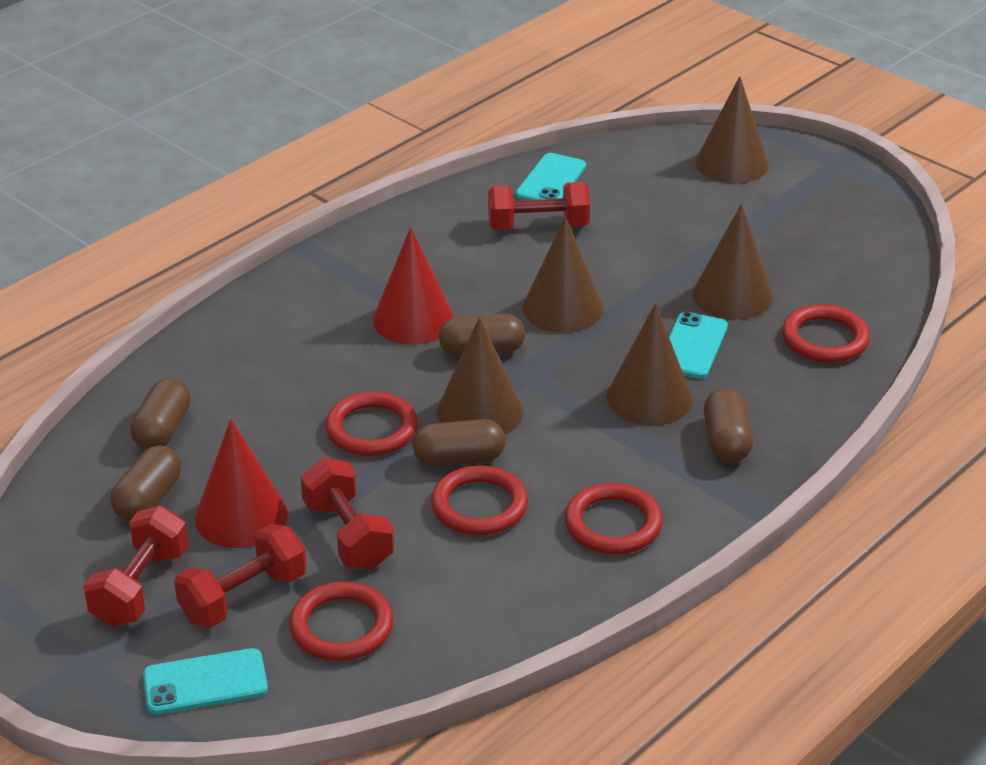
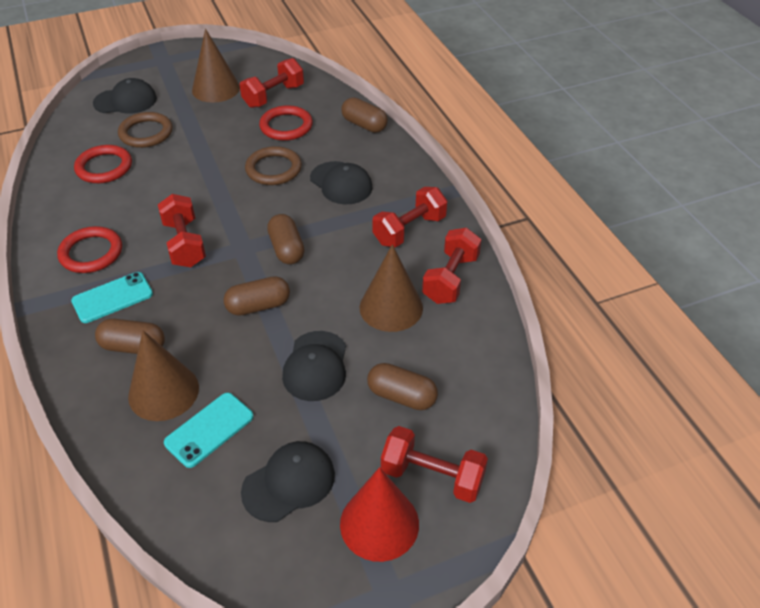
black cap: 0 -> 4
brown cone: 5 -> 3
brown ring: 0 -> 2
red cone: 2 -> 1
red dumbbell: 4 -> 5
red ring: 5 -> 3
turquoise phone: 3 -> 2

